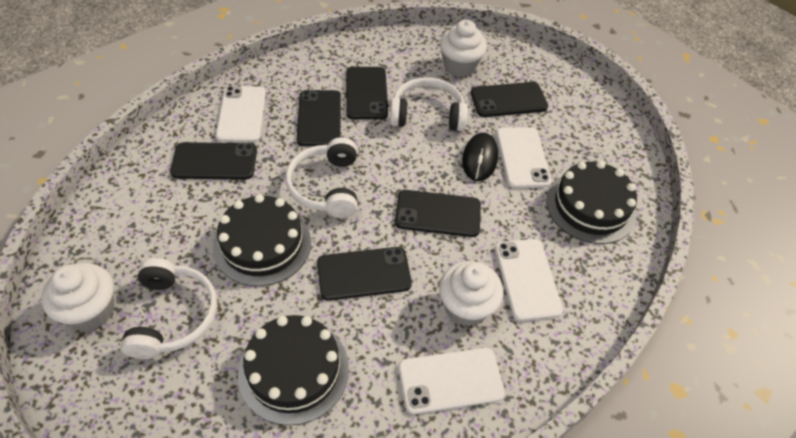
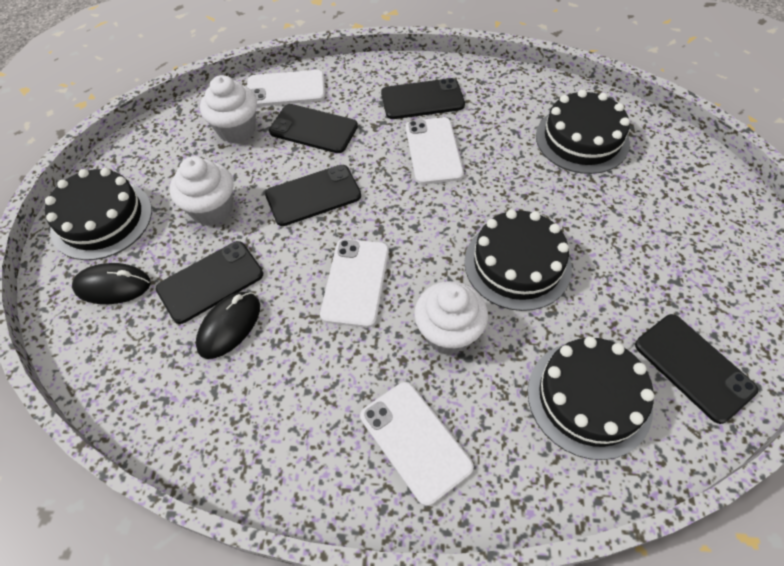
black cake: 3 -> 4
black mouse: 1 -> 2
black phone: 6 -> 5
white headphones: 3 -> 0

